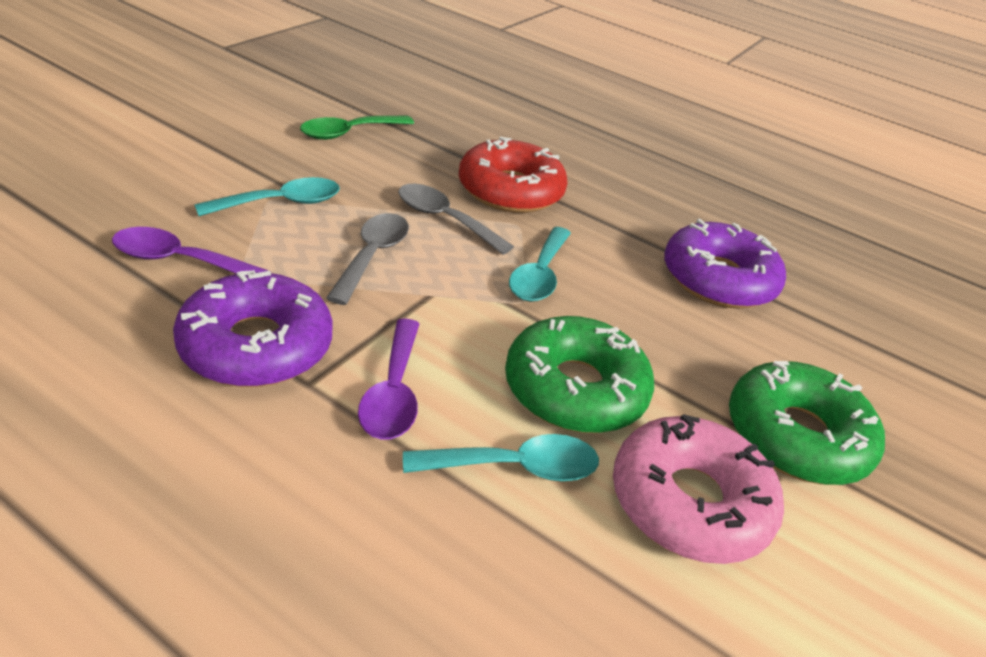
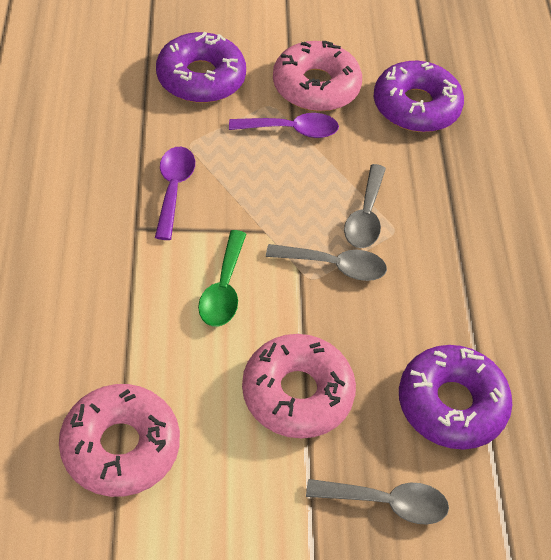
green donut: 2 -> 0
grey spoon: 2 -> 3
pink donut: 1 -> 3
purple donut: 2 -> 3
red donut: 1 -> 0
turquoise spoon: 3 -> 0

